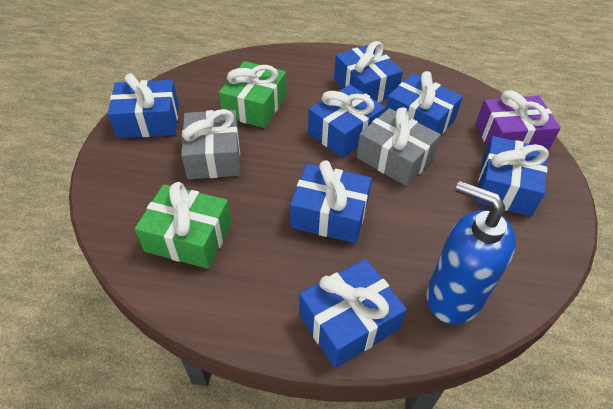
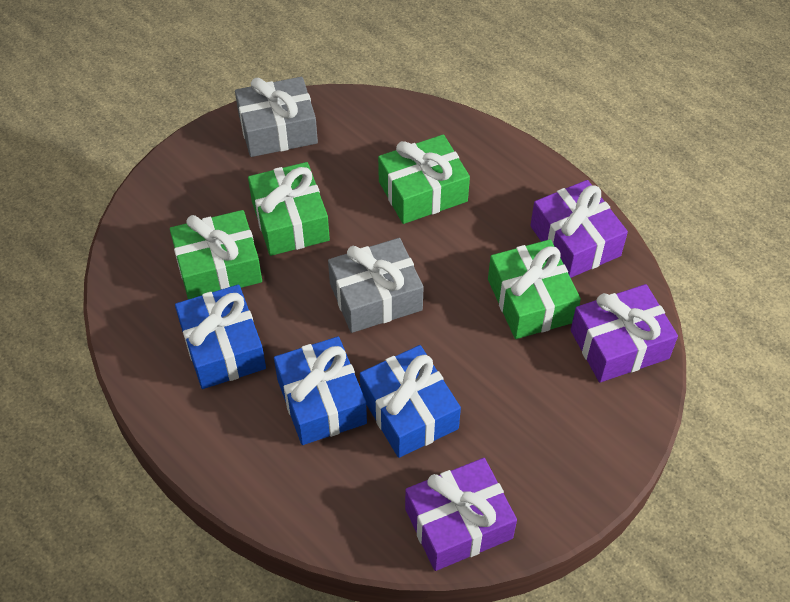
blue gift: 7 -> 3
blue soap dispenser: 1 -> 0
green gift: 2 -> 4
purple gift: 1 -> 3

